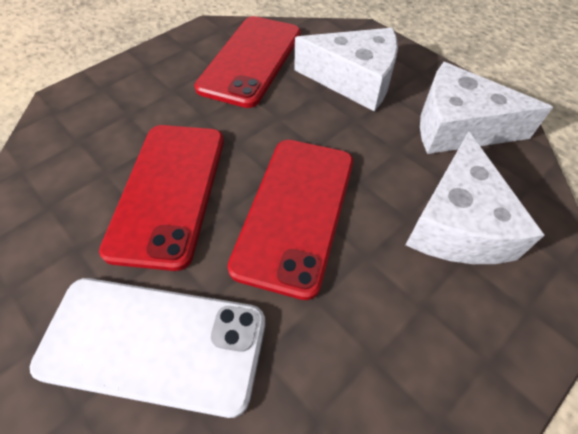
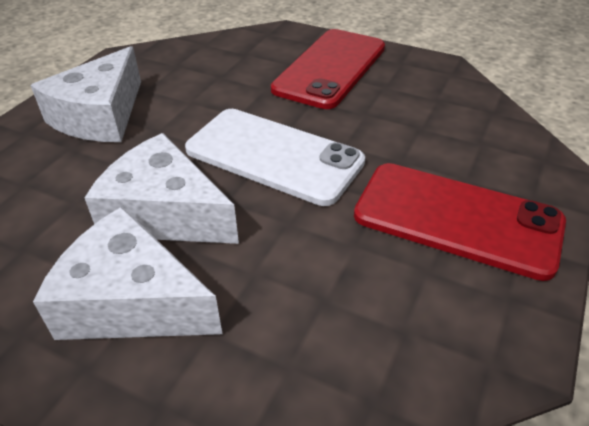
red phone: 3 -> 2

